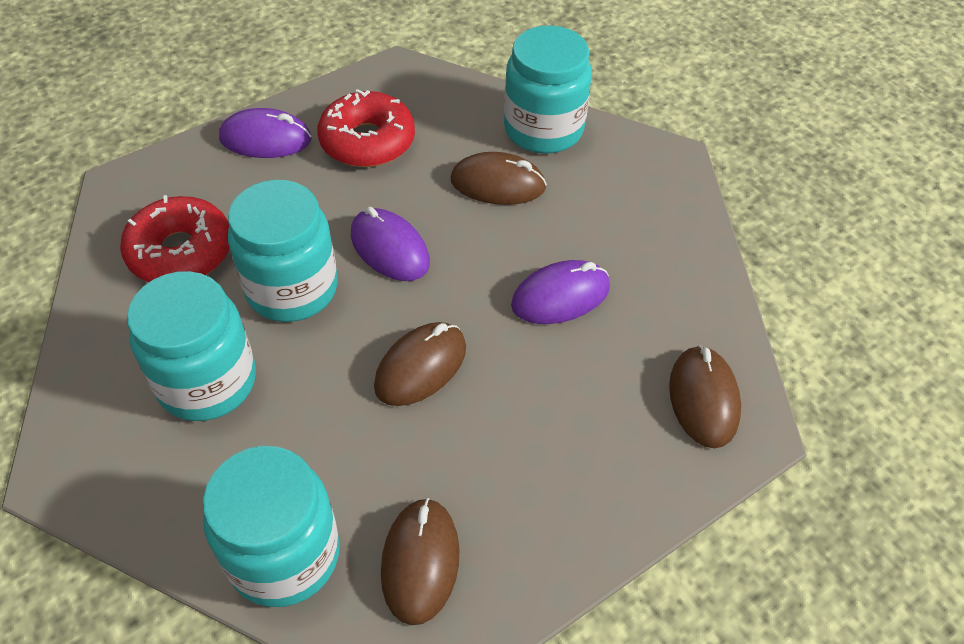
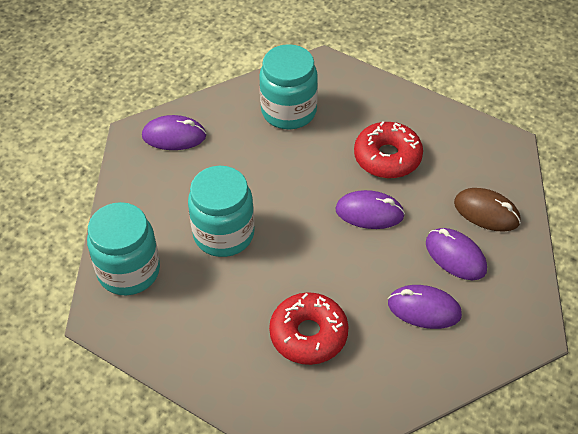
brown mouse: 4 -> 1
purple mouse: 3 -> 4
turquoise jar: 4 -> 3

